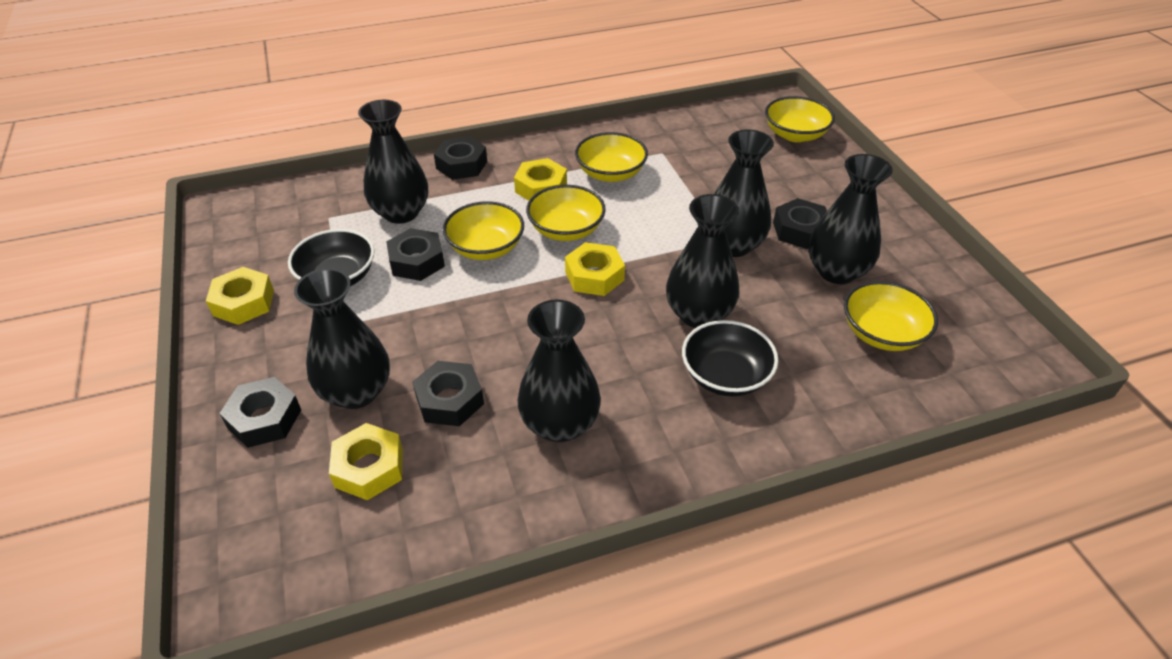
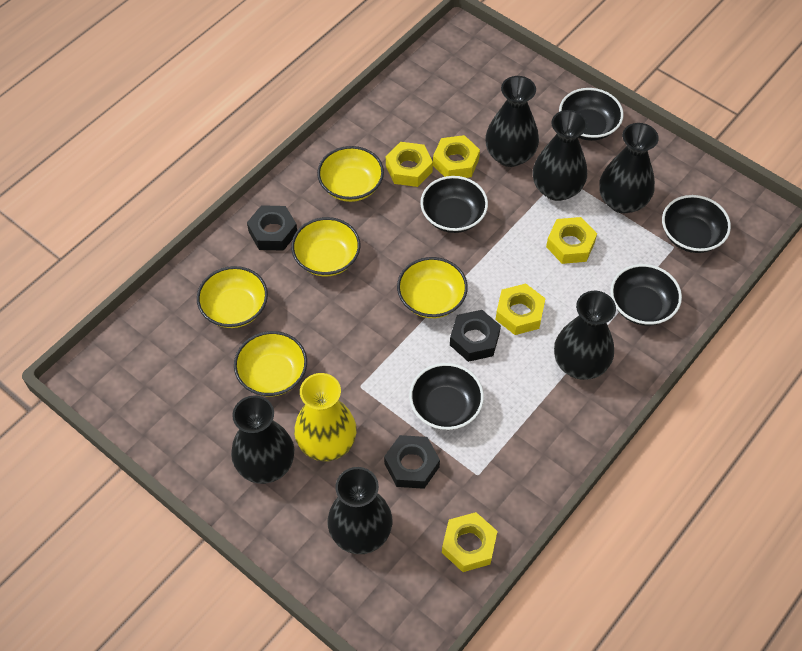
black bowl: 2 -> 5
black nut: 5 -> 3
yellow nut: 4 -> 5
yellow vase: 0 -> 1

